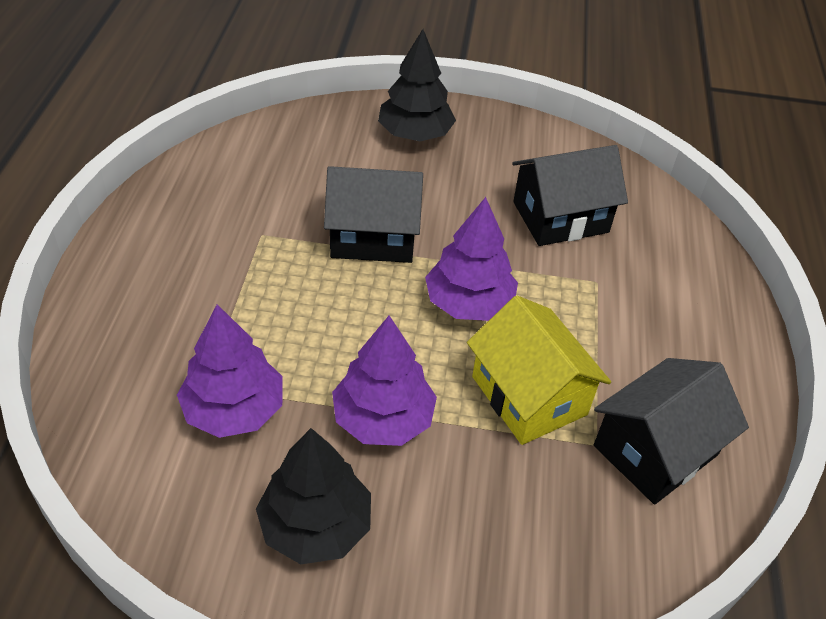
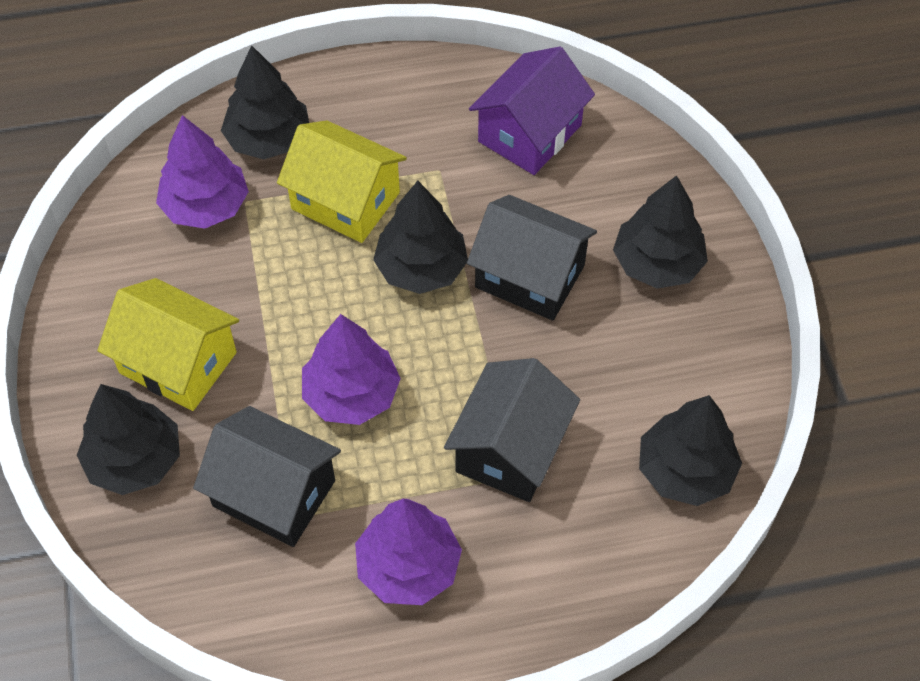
black tree: 2 -> 5
purple house: 0 -> 1
yellow house: 1 -> 2

